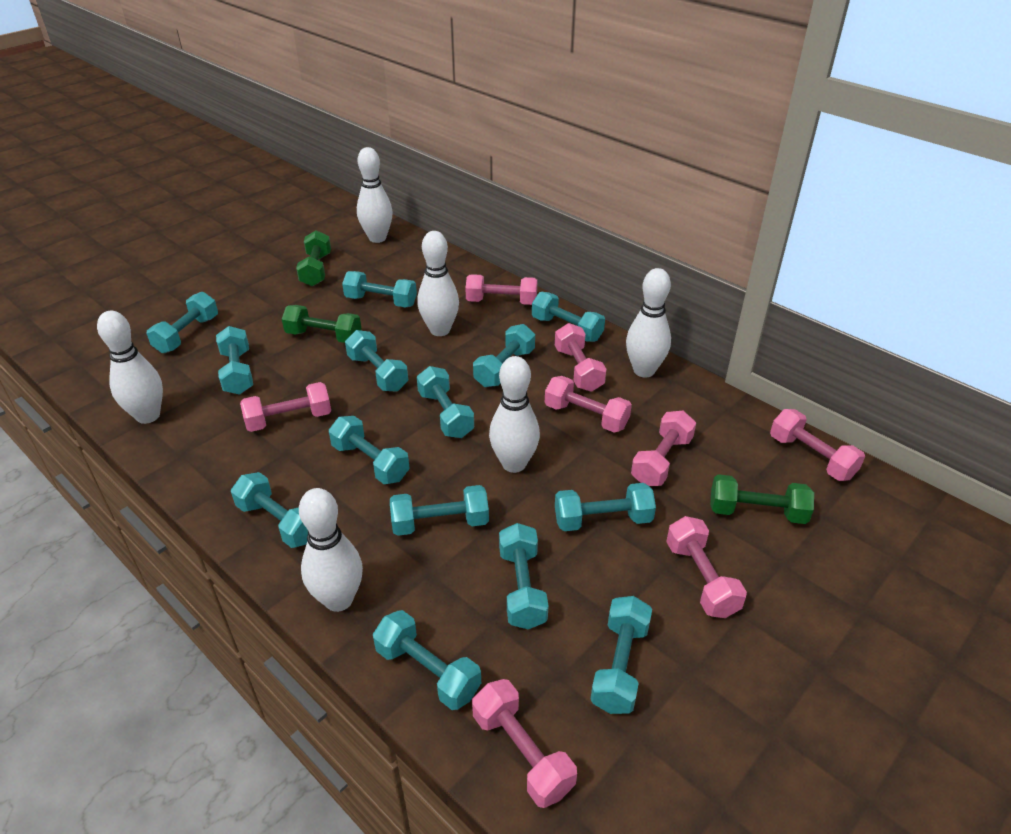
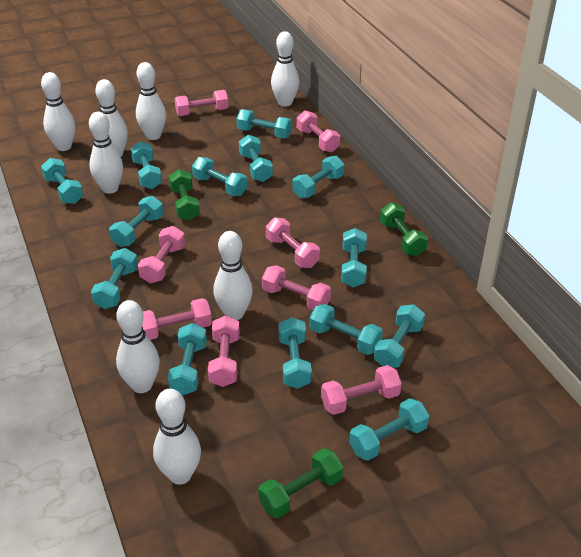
white bowling pin: 6 -> 8

